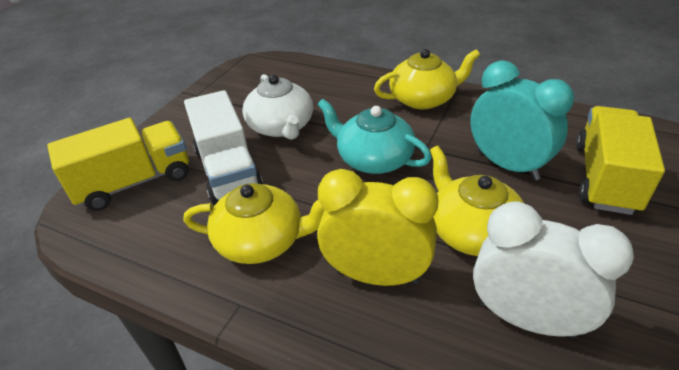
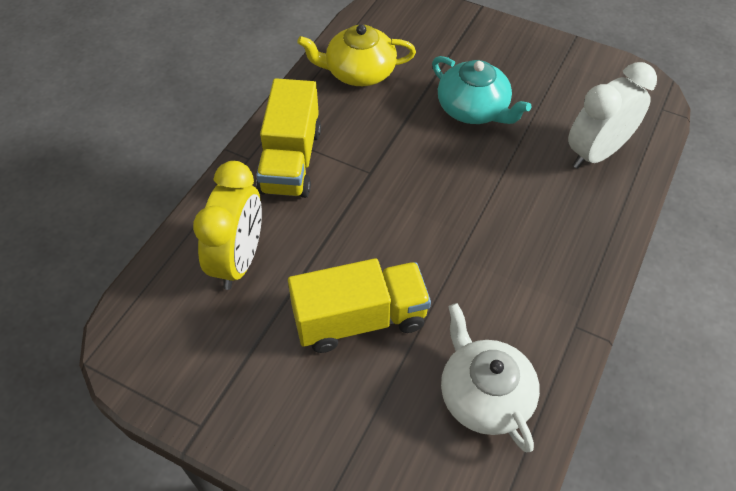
turquoise clock: 1 -> 0
white truck: 1 -> 0
yellow teapot: 3 -> 1

